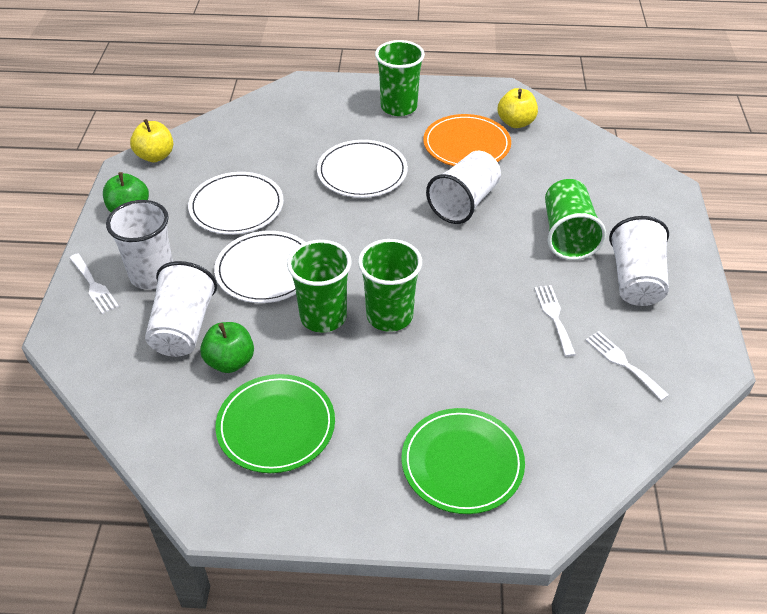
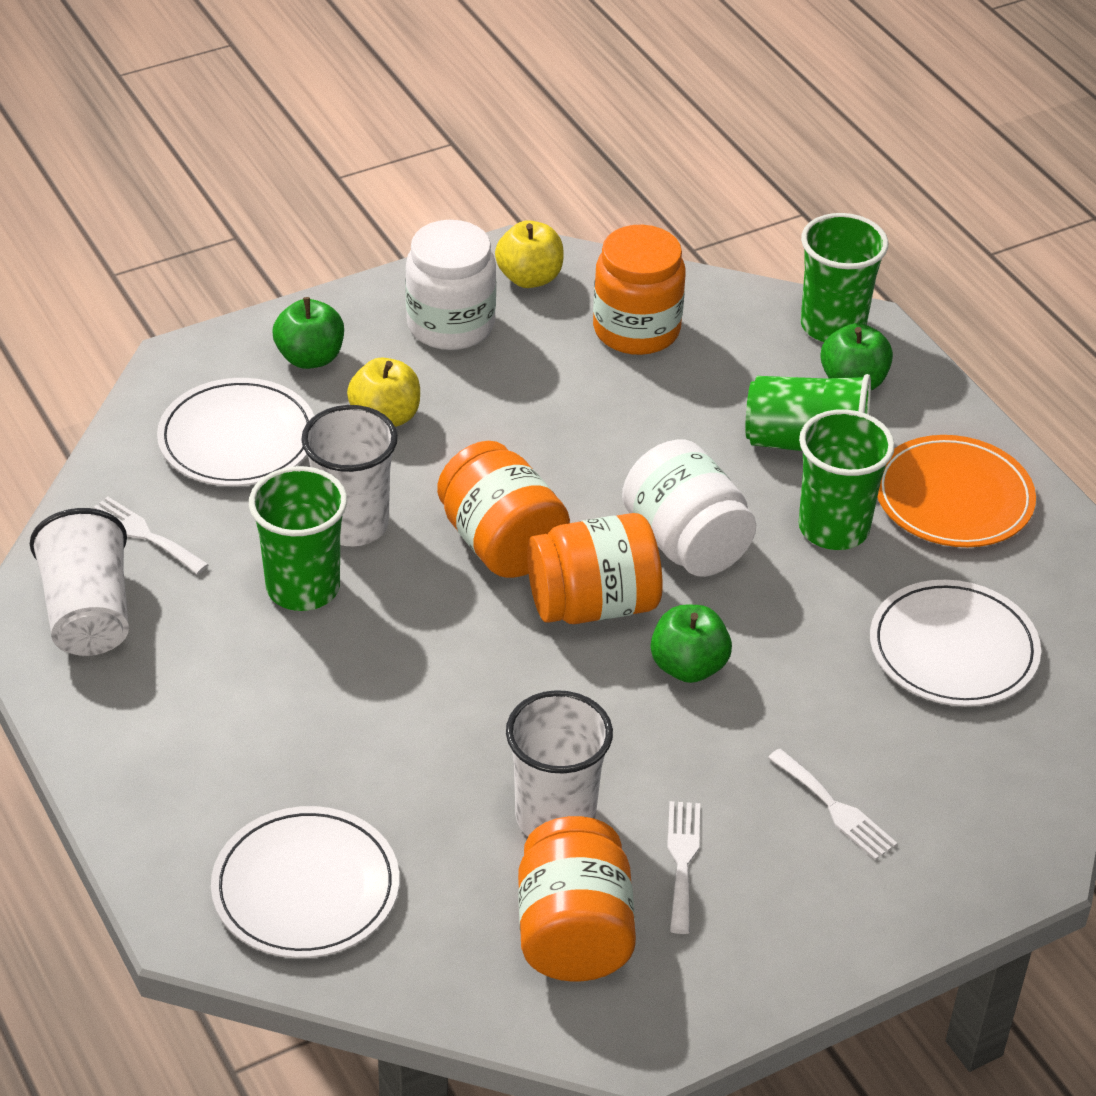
green apple: 2 -> 3
green plate: 2 -> 0
orange jar: 0 -> 4
white cup: 4 -> 3
white jar: 0 -> 2

